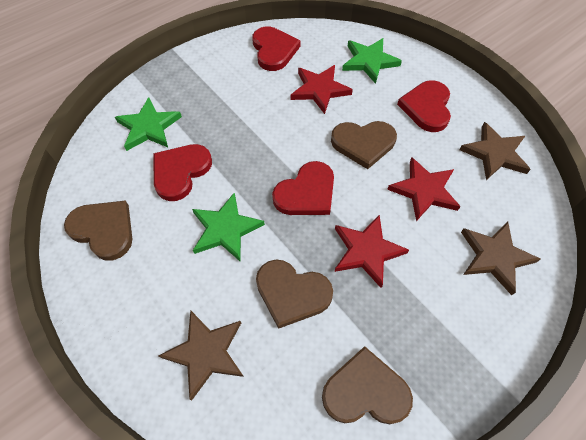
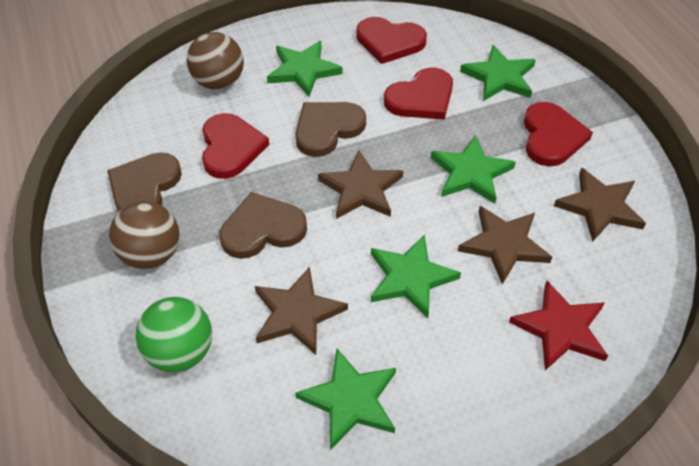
brown ball: 0 -> 2
brown heart: 4 -> 3
brown star: 3 -> 4
green ball: 0 -> 1
green star: 3 -> 5
red star: 3 -> 1

